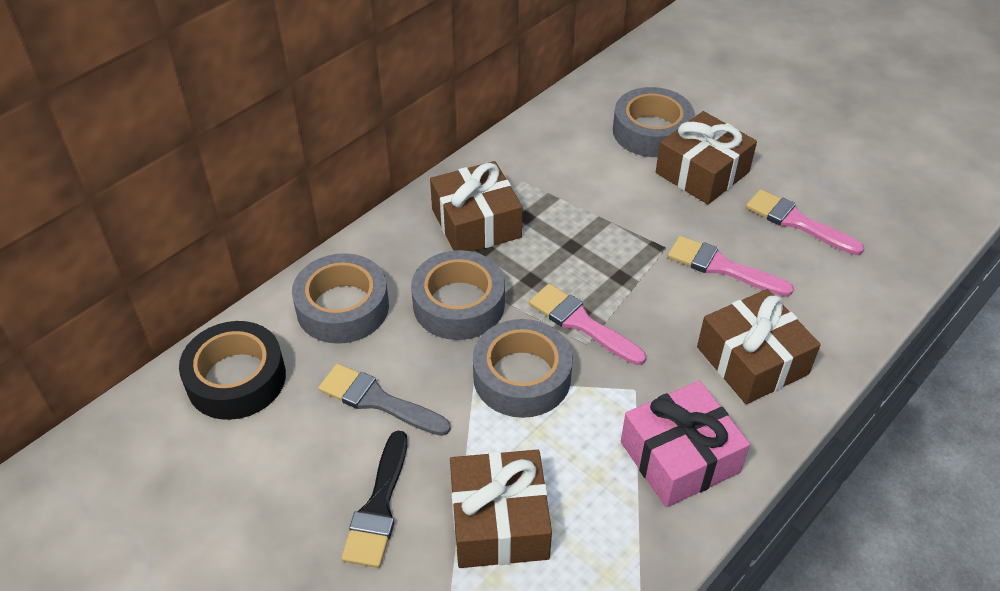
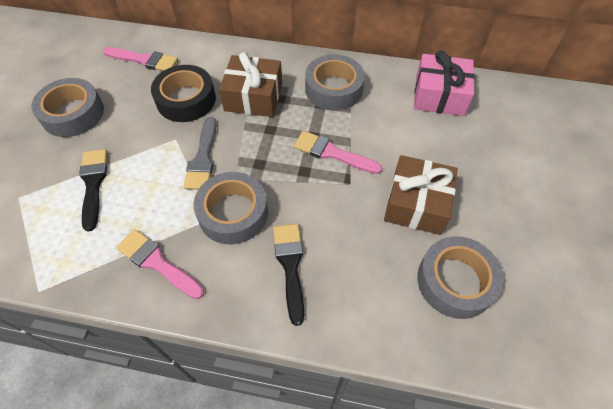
black brush: 1 -> 2
brown gift: 4 -> 2

